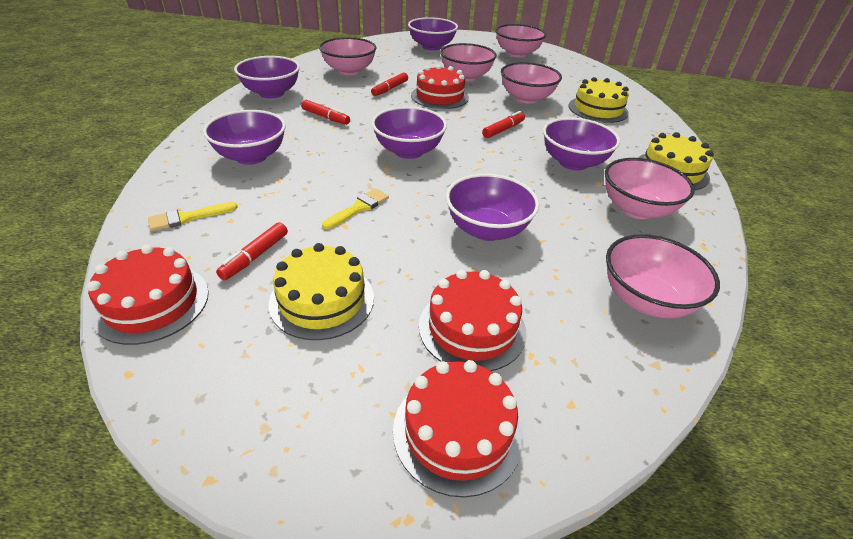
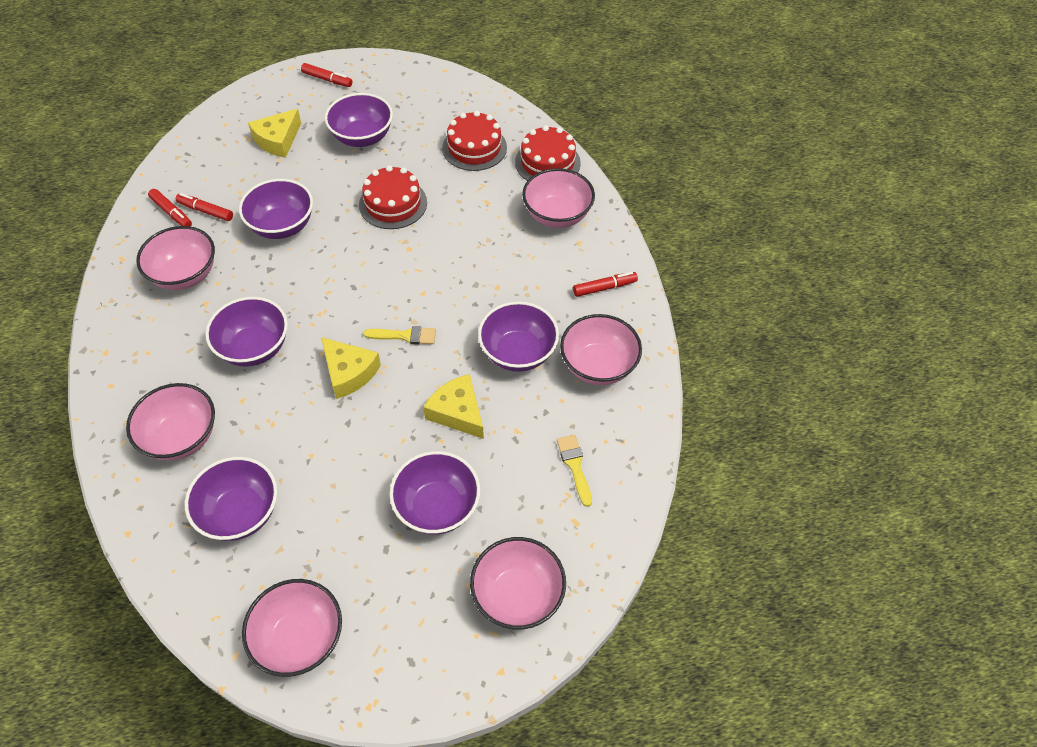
red cake: 4 -> 3
yellow cake: 3 -> 0
yellow cheese: 0 -> 3

